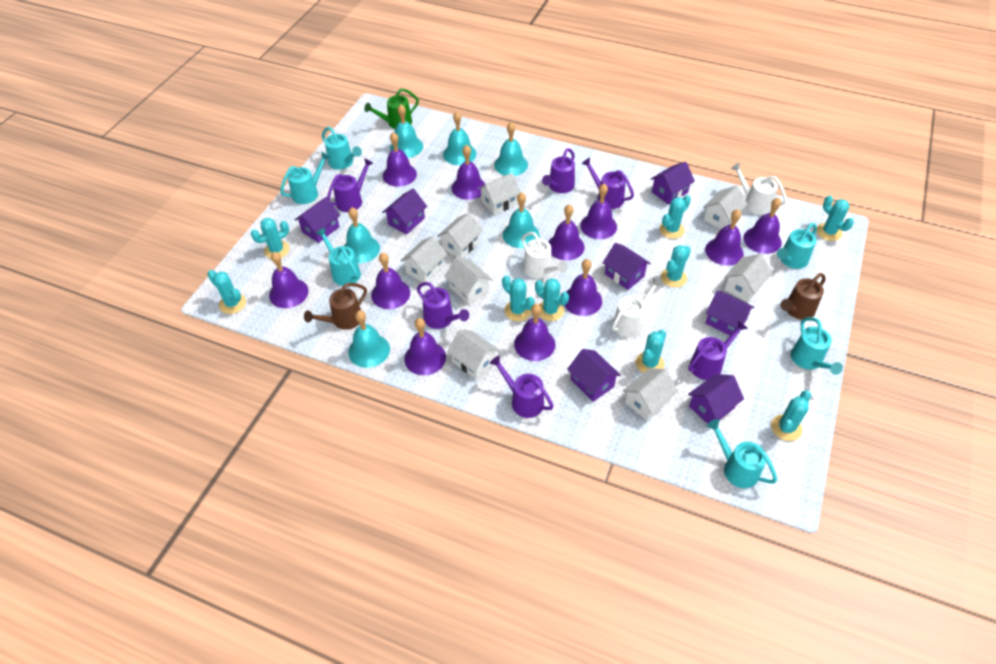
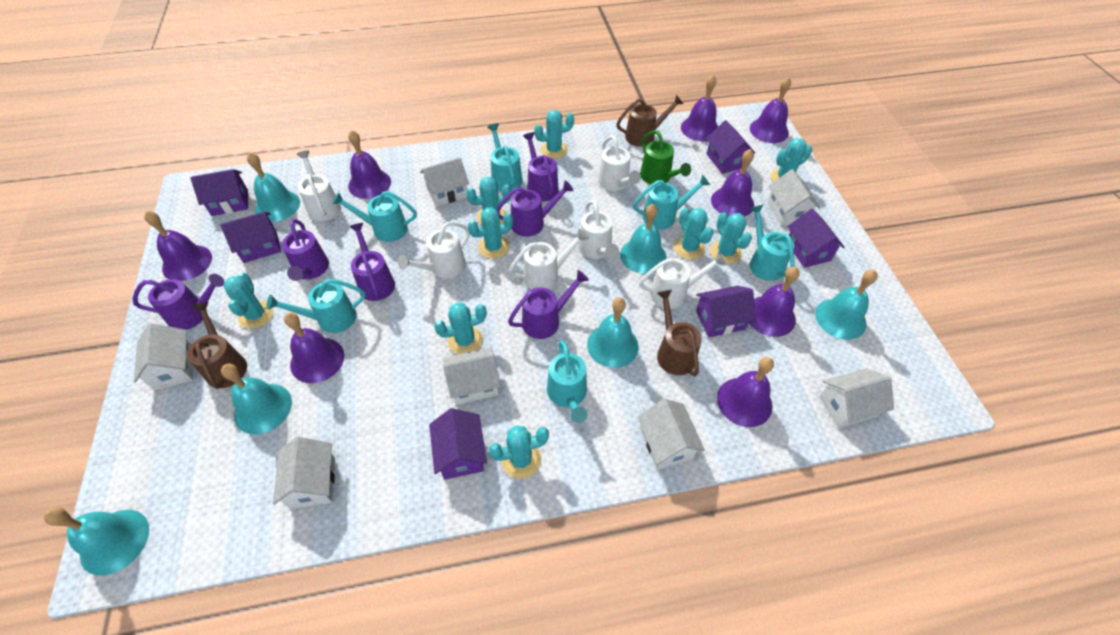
brown watering can: 2 -> 3
purple bell: 11 -> 8
purple house: 7 -> 6
white house: 8 -> 7
white watering can: 3 -> 6

